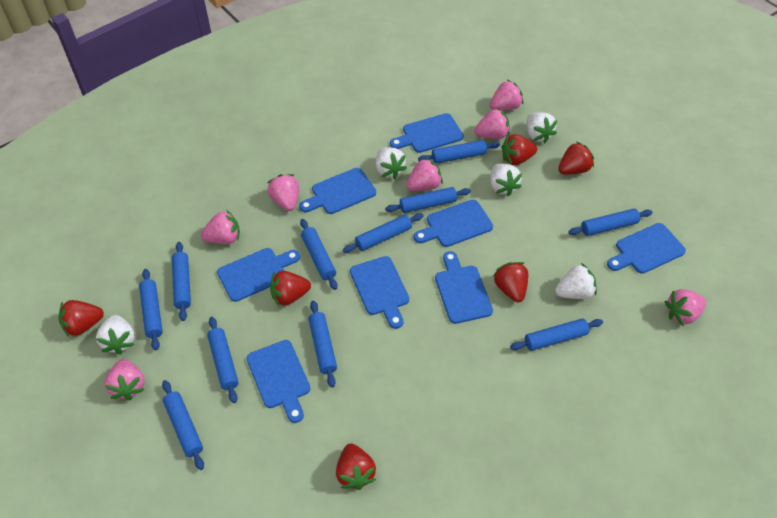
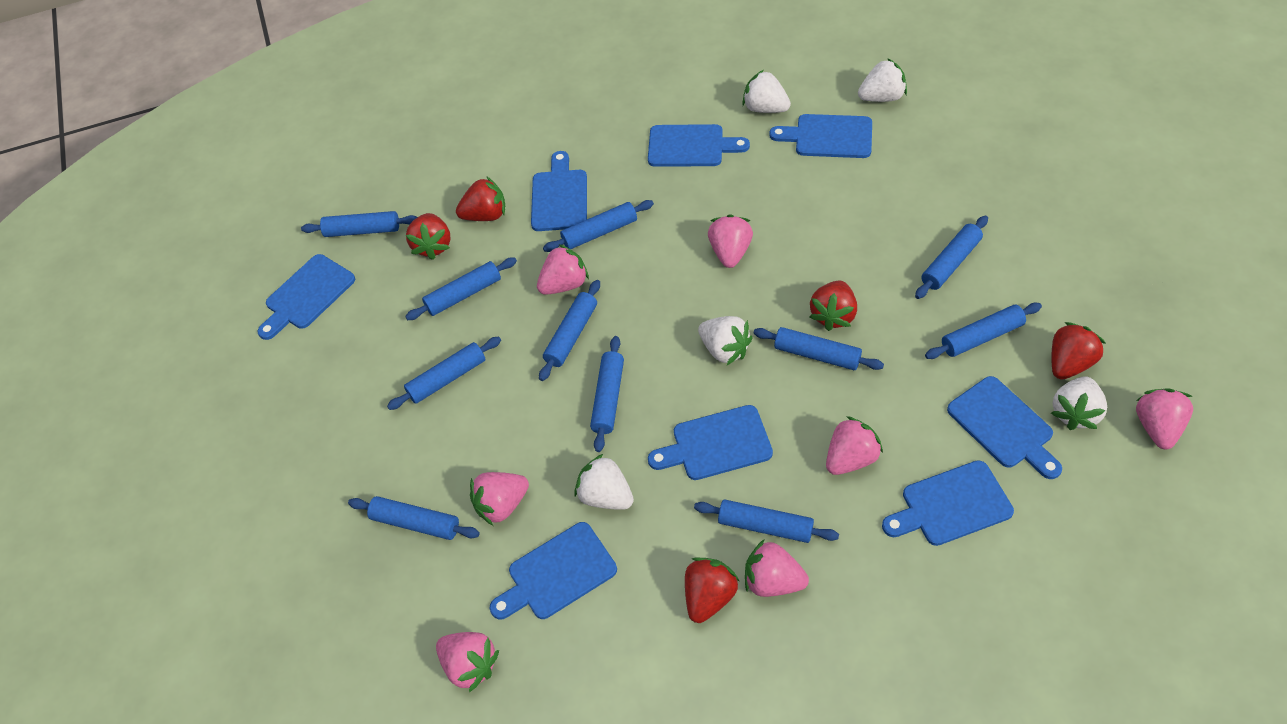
red strawberry: 6 -> 5

